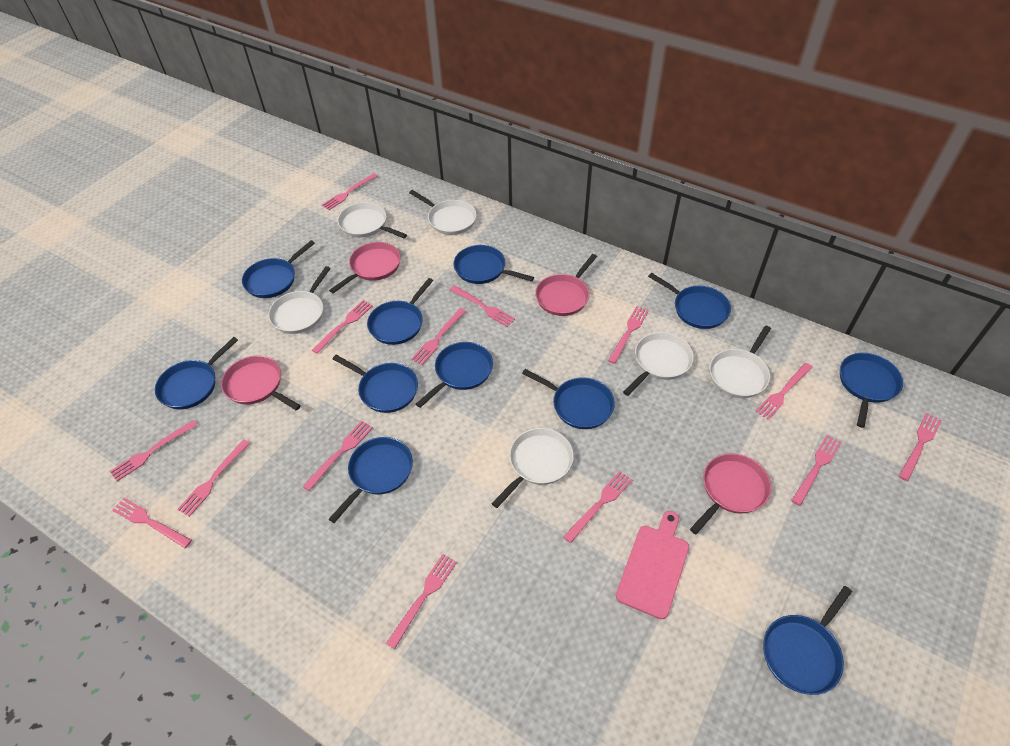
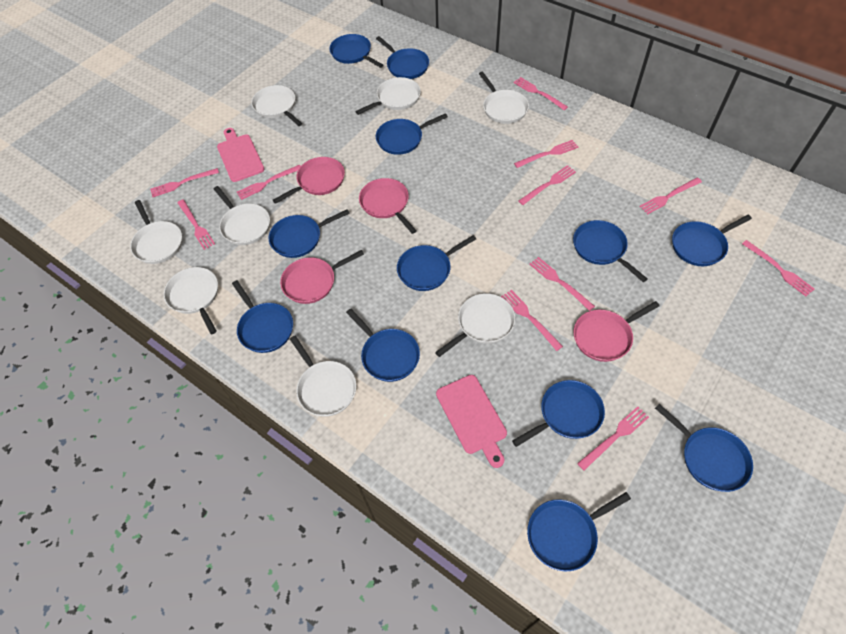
blue pan: 11 -> 12
pink cutting board: 1 -> 2
pink fork: 14 -> 11
white pan: 6 -> 8

